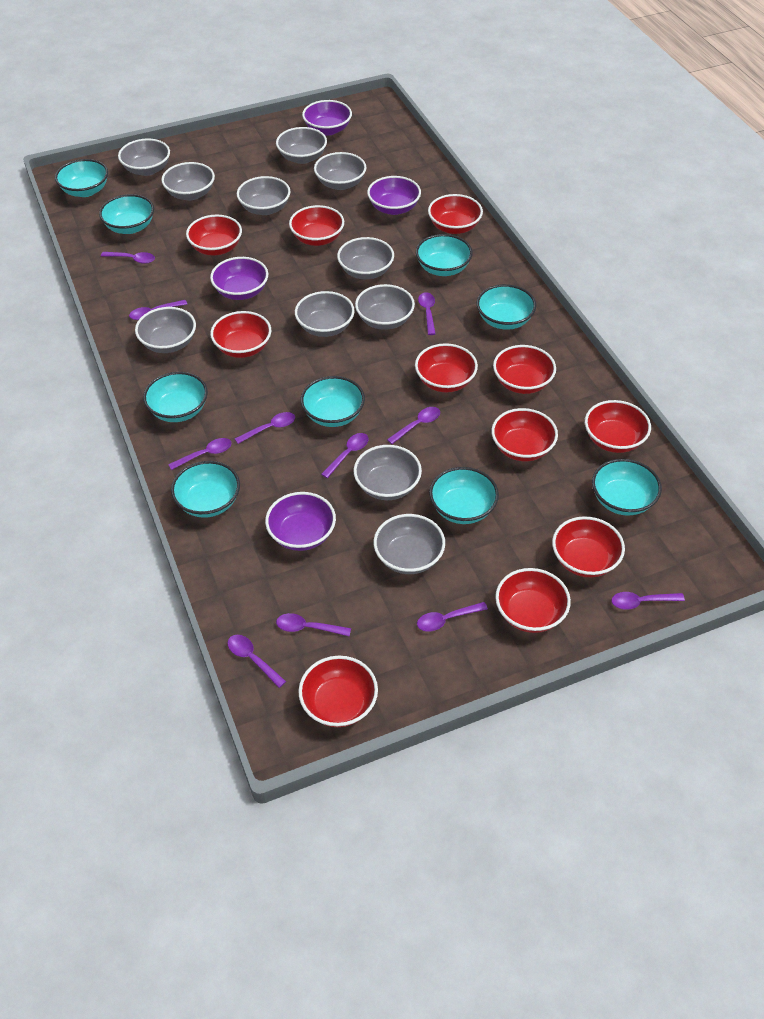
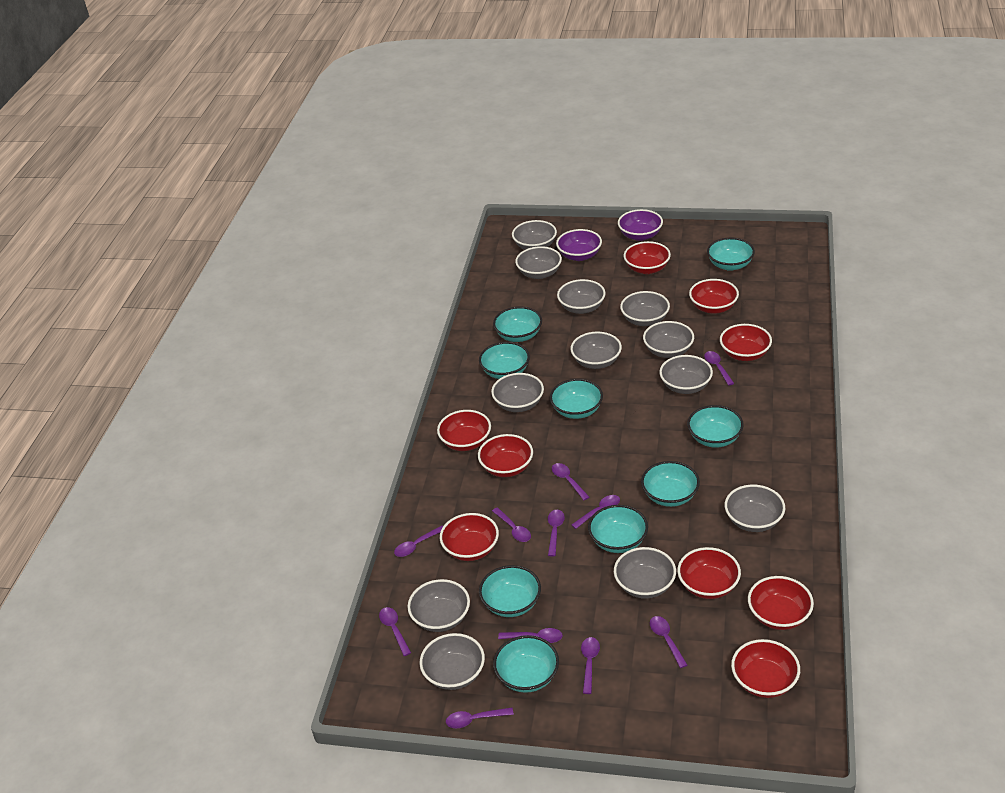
grey bowl: 11 -> 12
purple bowl: 4 -> 2
red bowl: 11 -> 9

